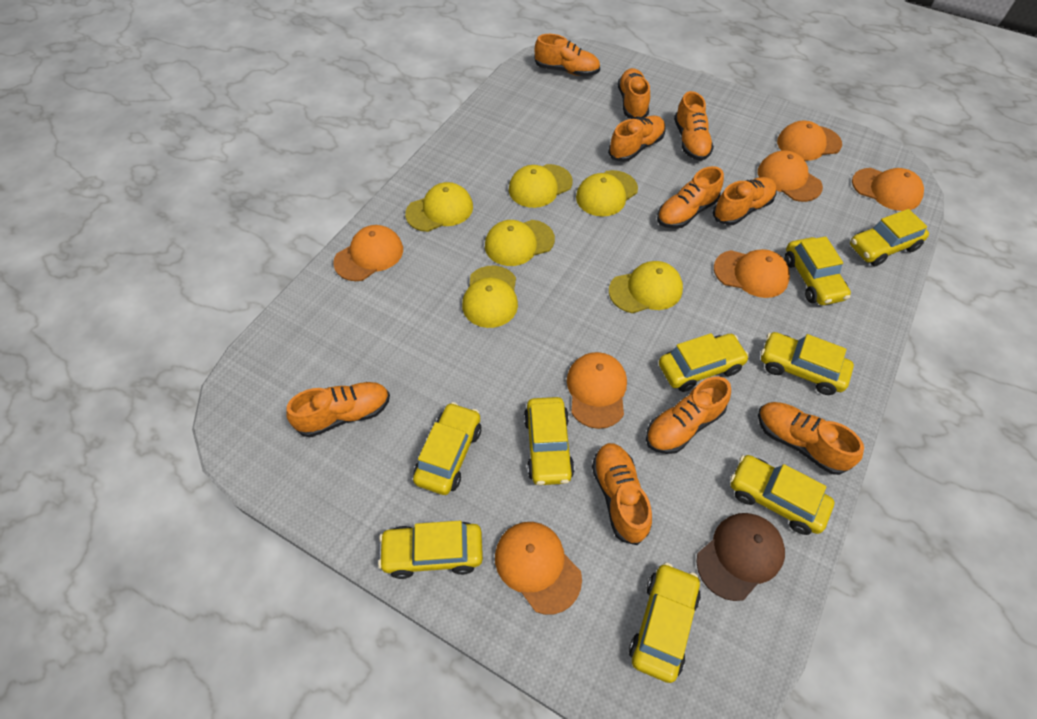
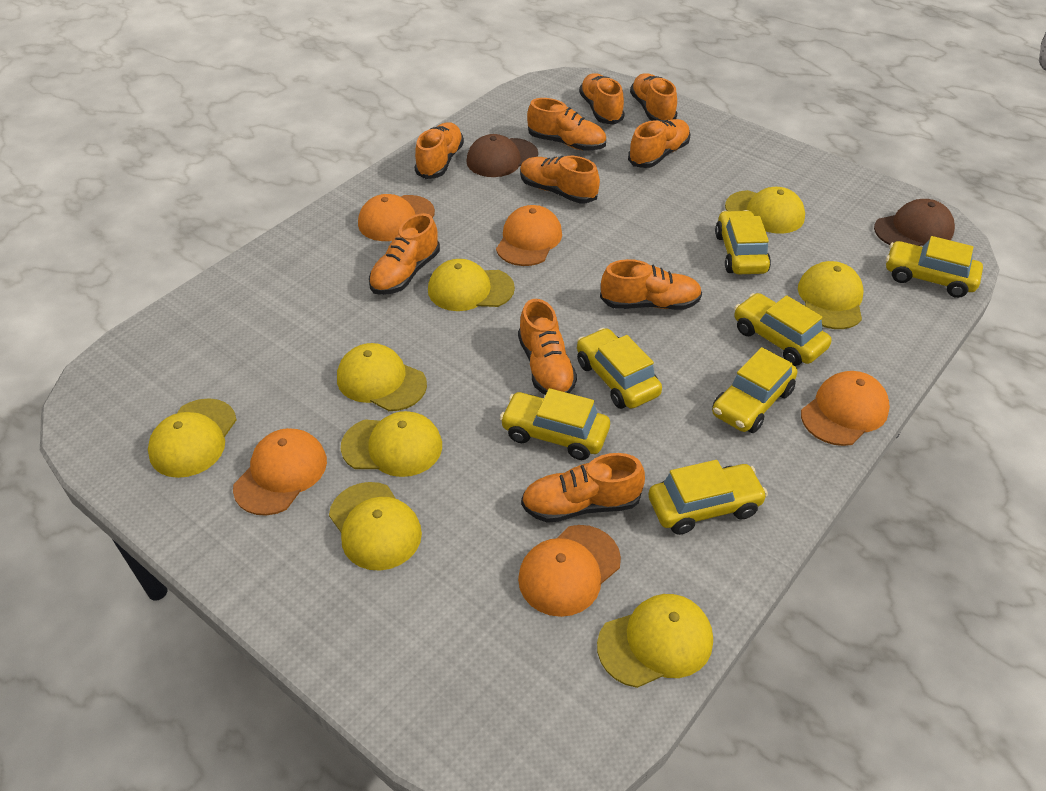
brown cap: 1 -> 2
orange cap: 7 -> 5
yellow cap: 6 -> 8
yellow car: 9 -> 7

